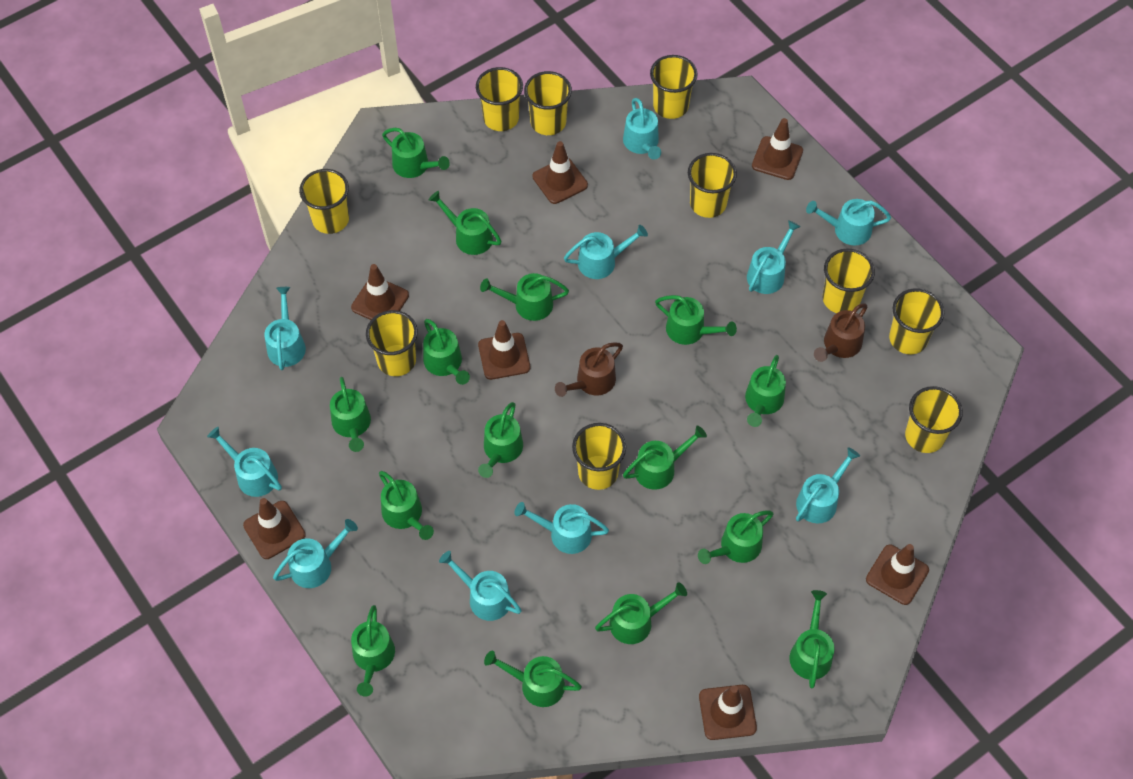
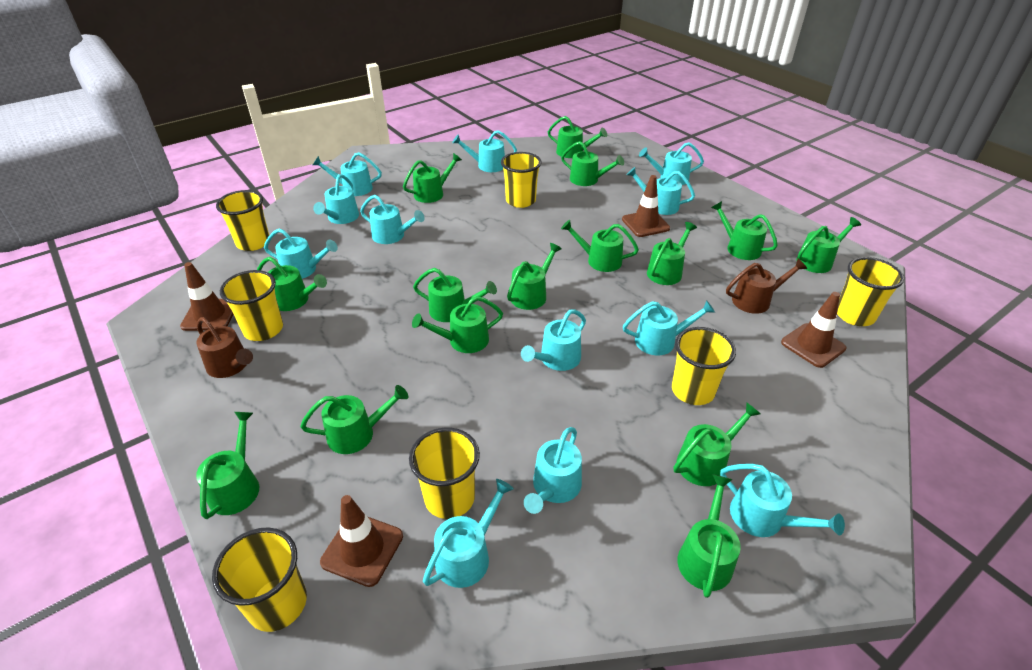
brown traffic cone: 7 -> 4
turquoise watering can: 10 -> 12
yellow cup: 10 -> 7

